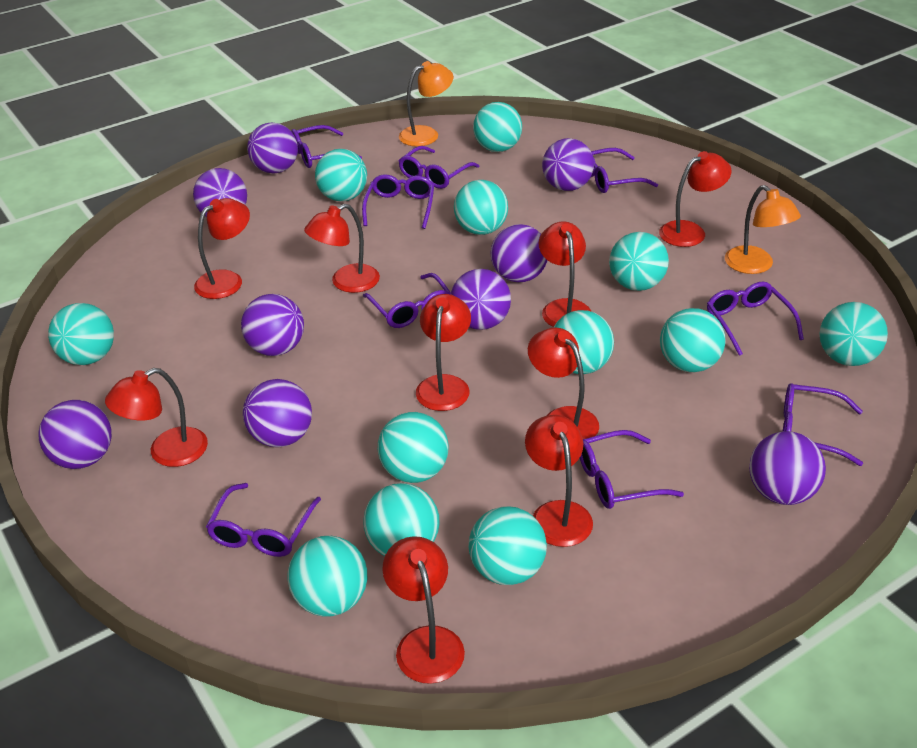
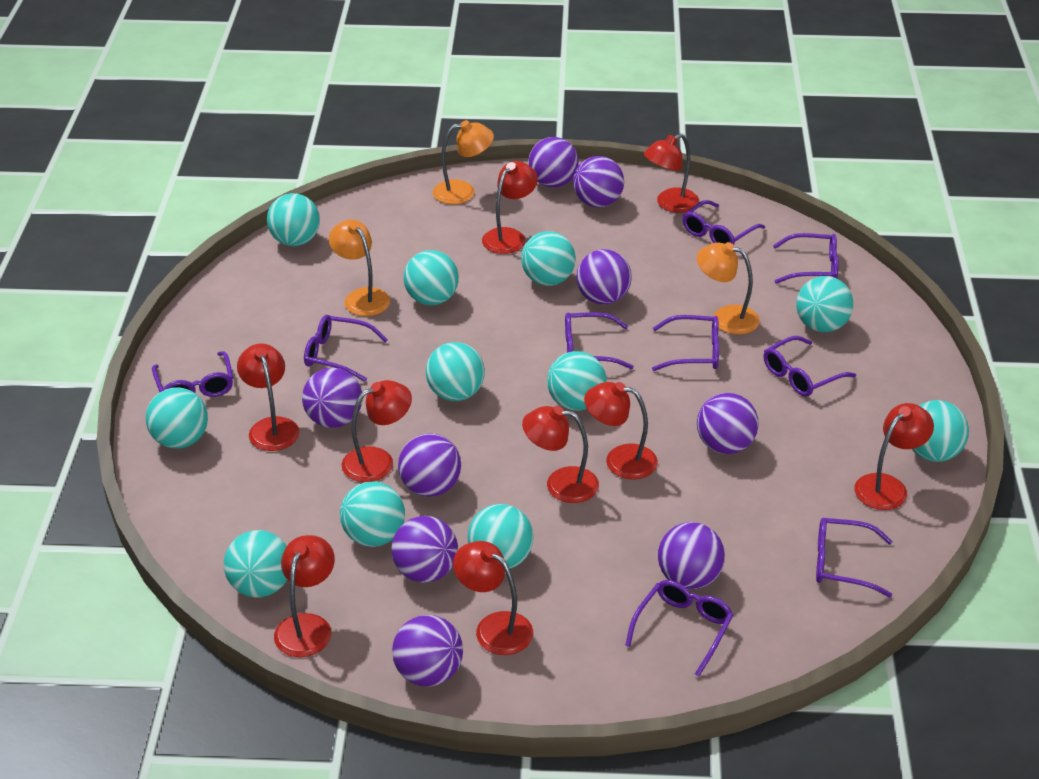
orange lamp: 2 -> 3
turquoise ball: 12 -> 11

